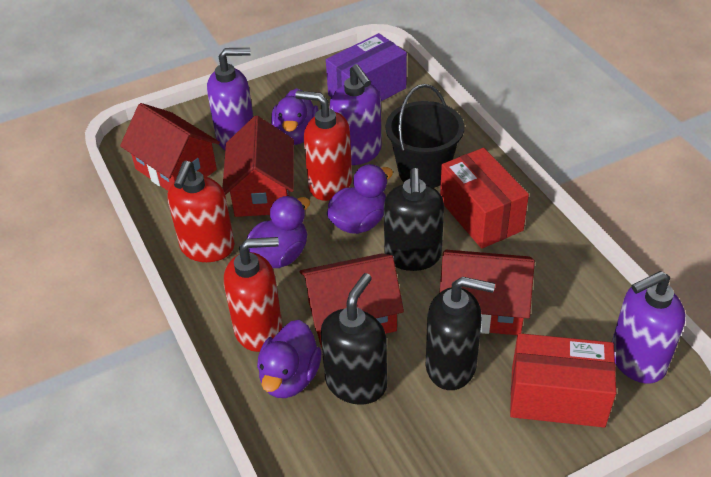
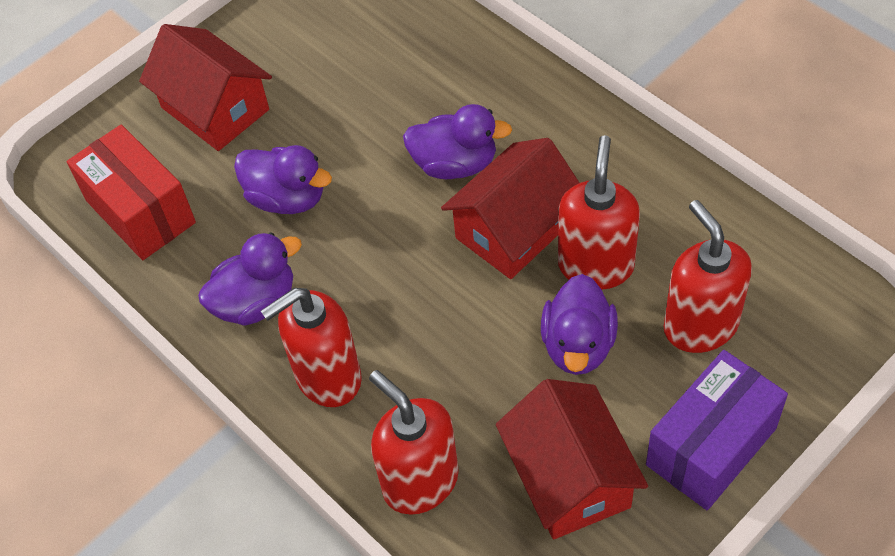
black bucket: 1 -> 0
black soap dispenser: 3 -> 0
purple soap dispenser: 3 -> 0
red box: 2 -> 1
red house: 4 -> 3
red soap dispenser: 3 -> 4

